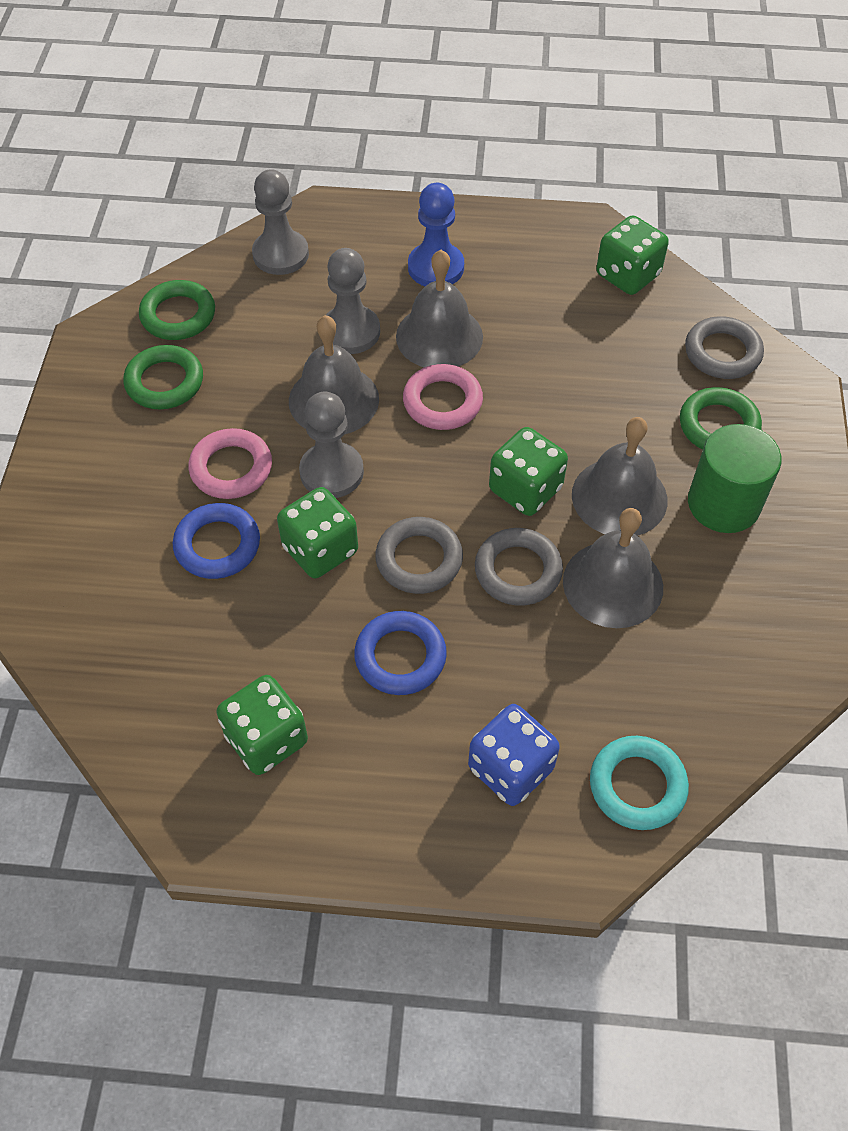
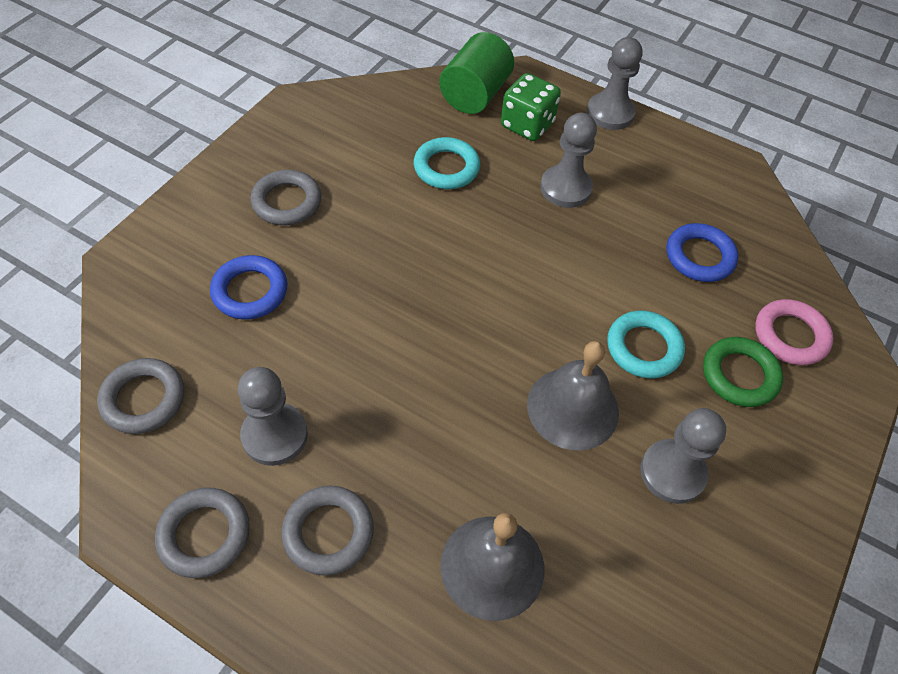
blue dice: 1 -> 0
blue pawn: 1 -> 0
green dice: 4 -> 1
green ring: 3 -> 1
grey bell: 4 -> 2
grey pawn: 3 -> 4
grey ring: 3 -> 4
pink ring: 2 -> 1
turquoise ring: 1 -> 2

